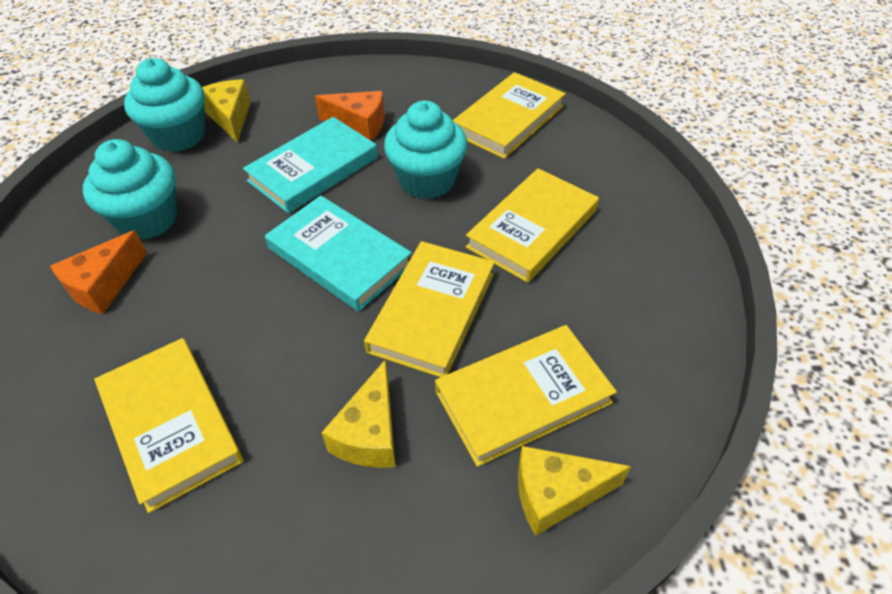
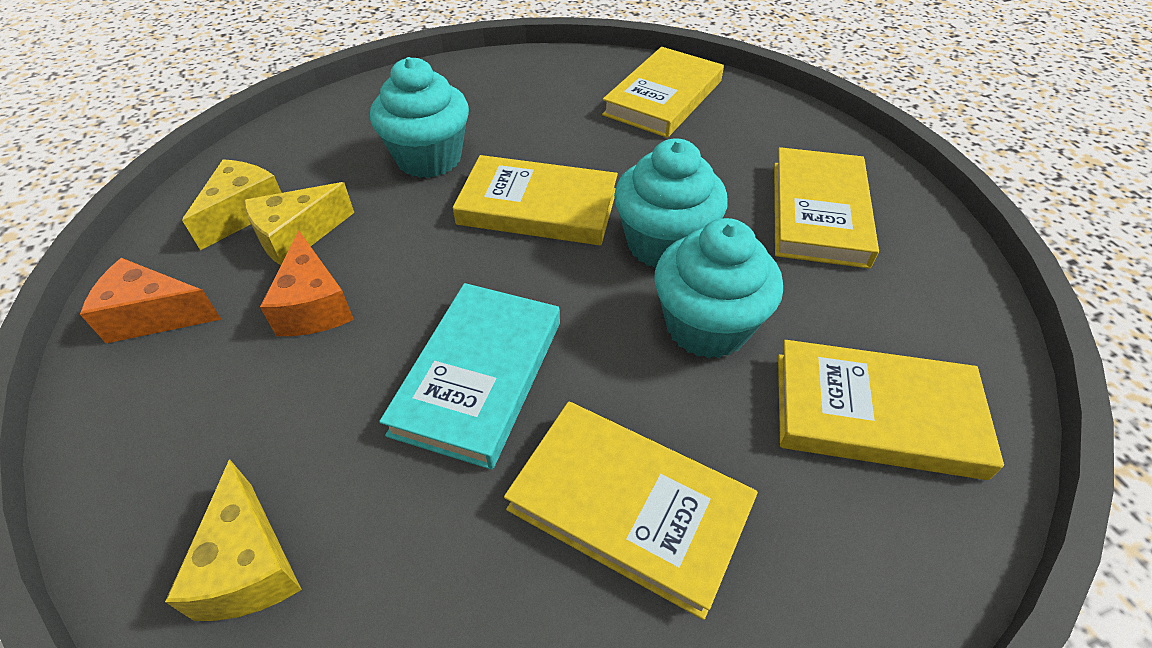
turquoise book: 2 -> 1

